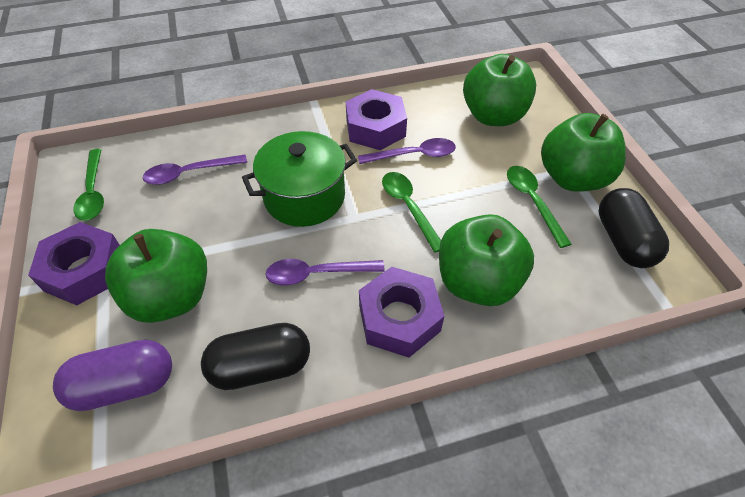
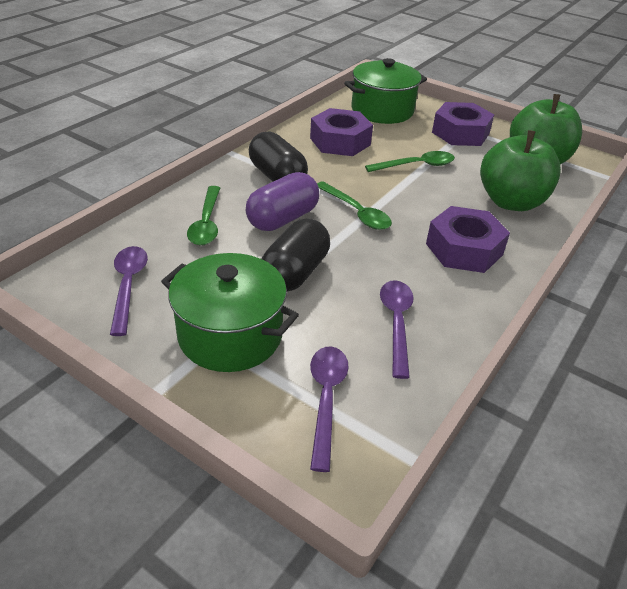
green apple: 4 -> 2
green pot: 1 -> 2

